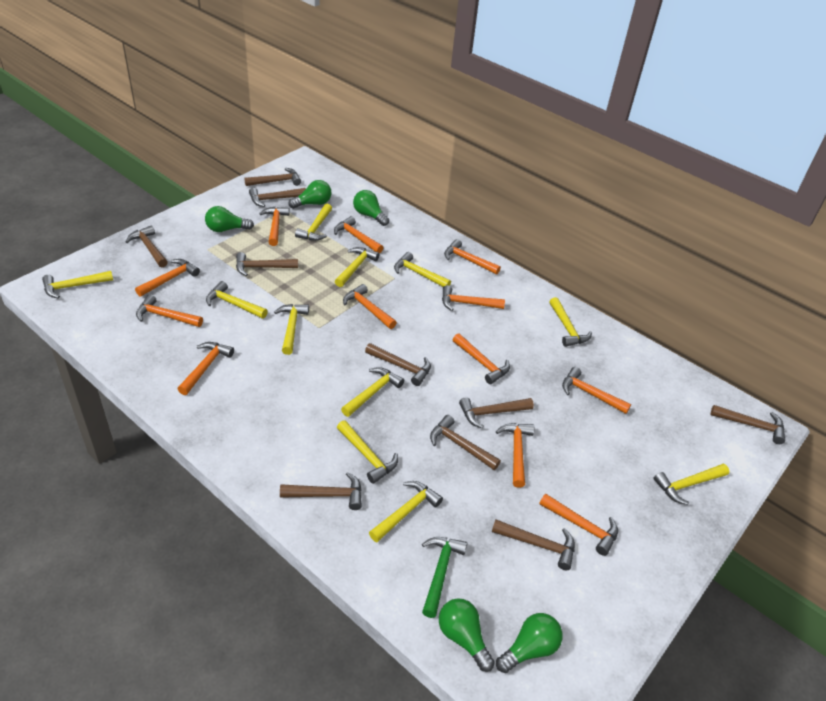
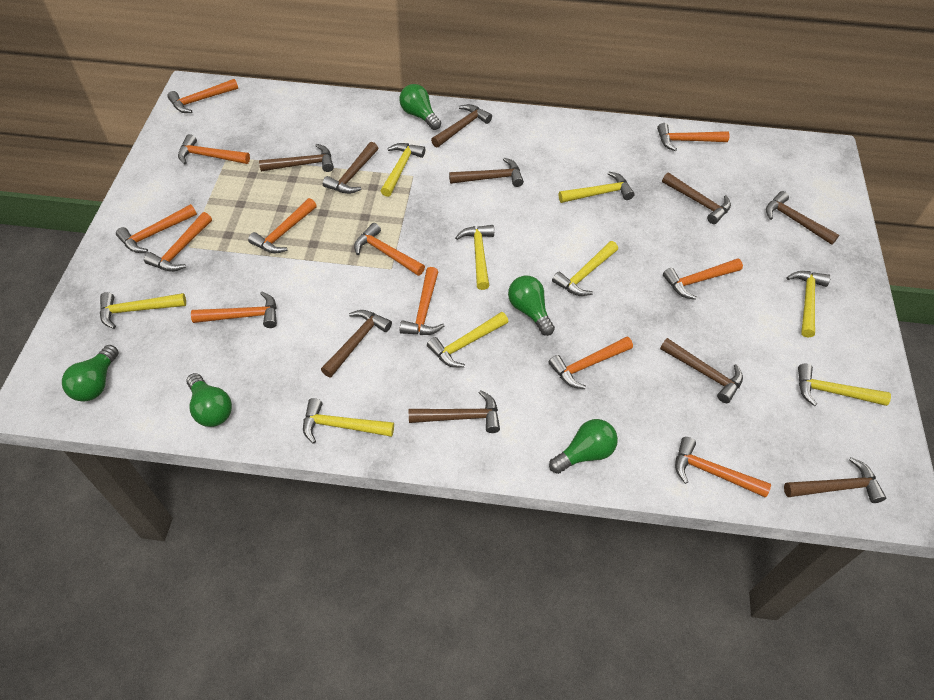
green hammer: 1 -> 0
yellow hammer: 11 -> 9

